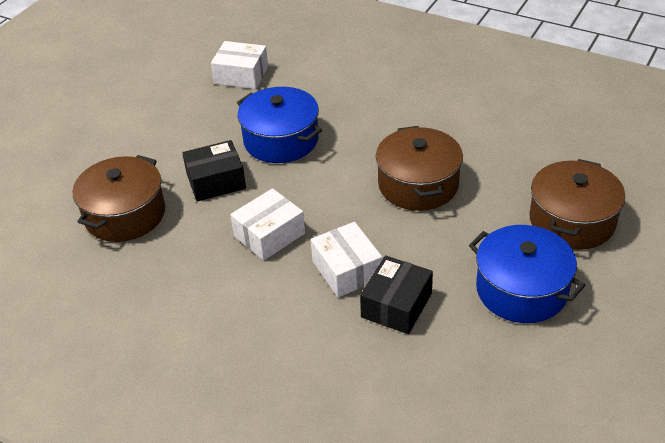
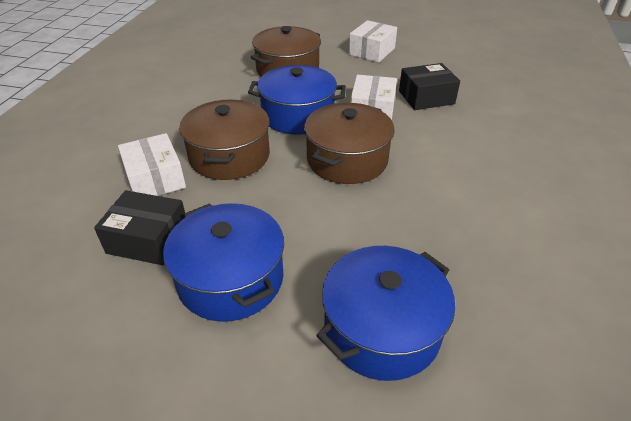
blue pot: 2 -> 3

